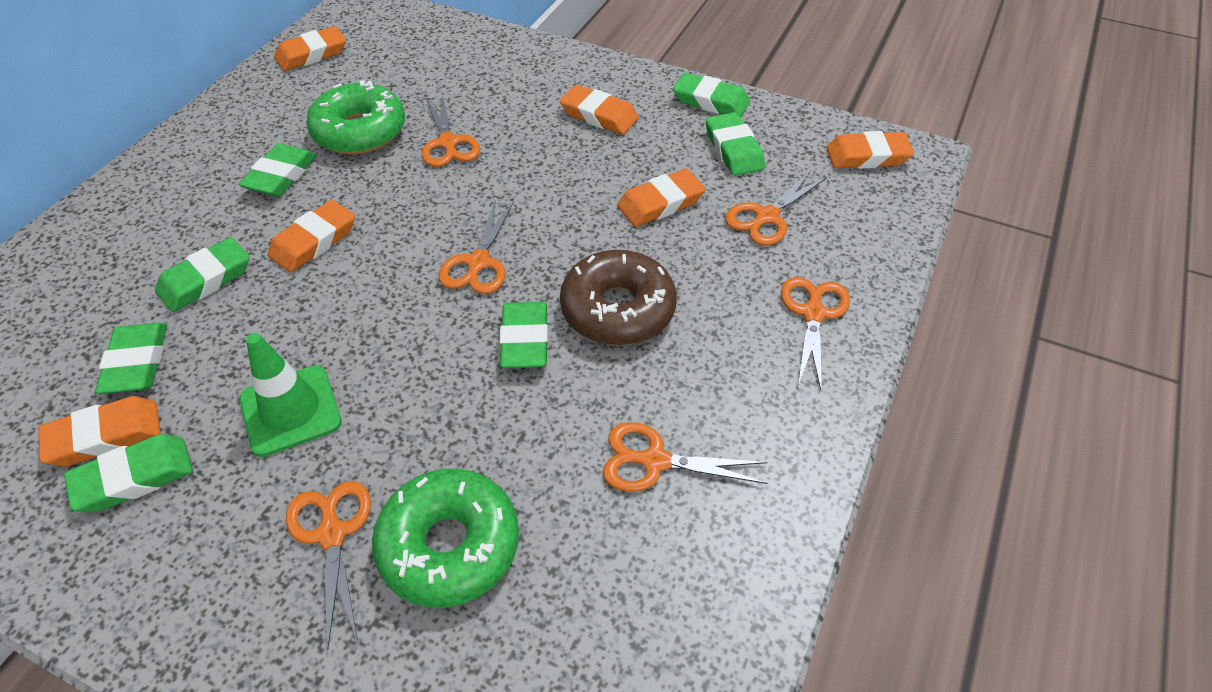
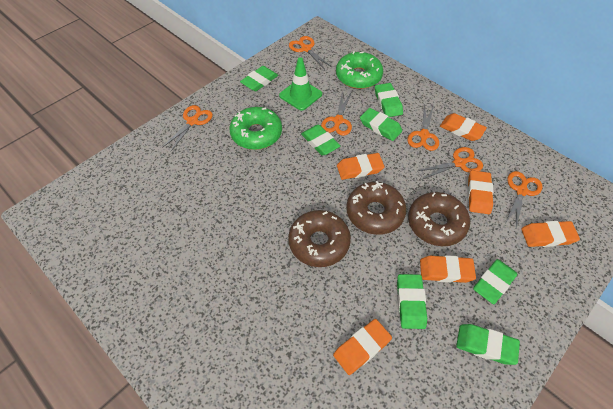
brown donut: 1 -> 3

